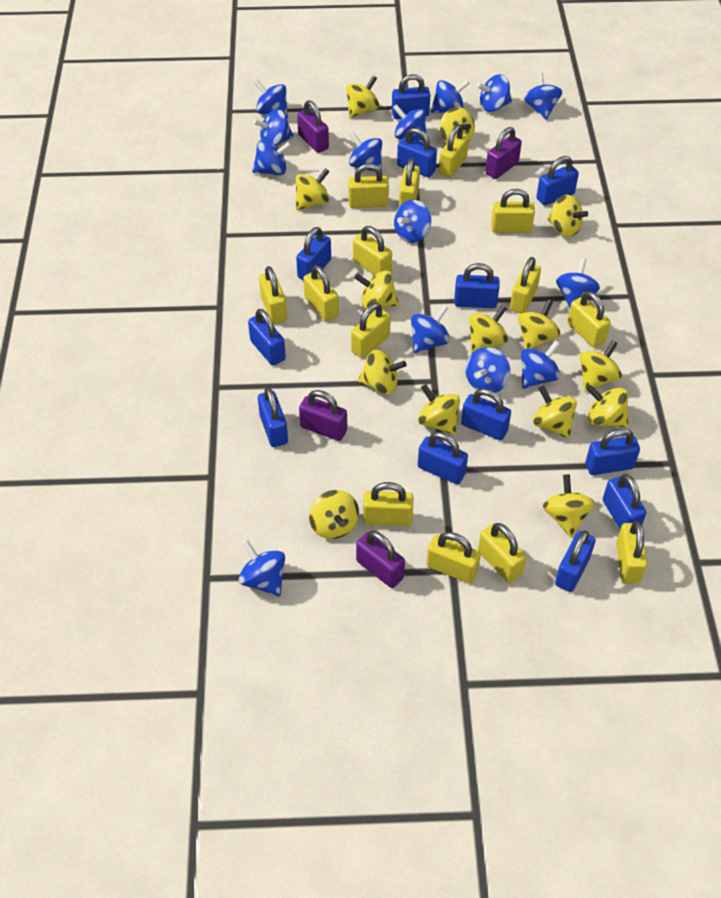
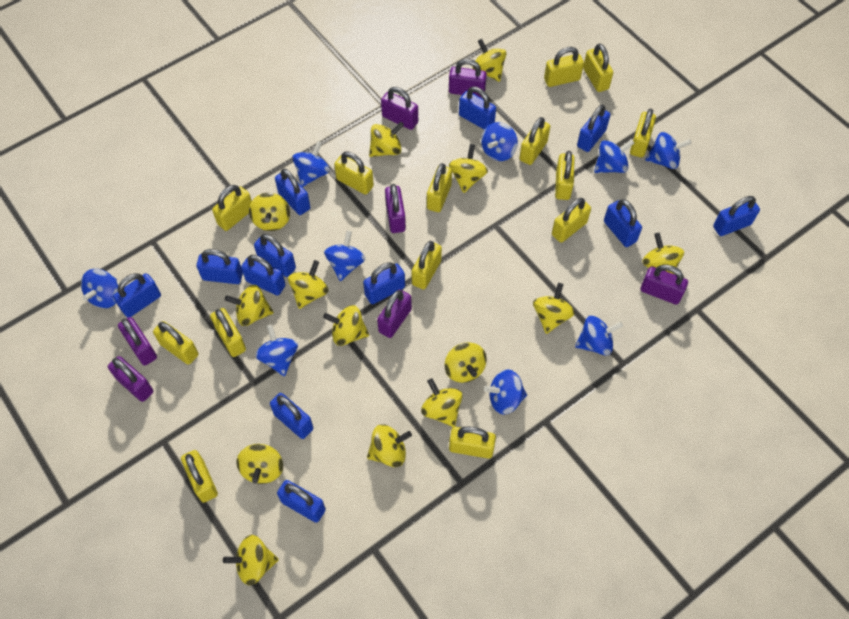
blue spinning top: 14 -> 9
purple padlock: 4 -> 7

